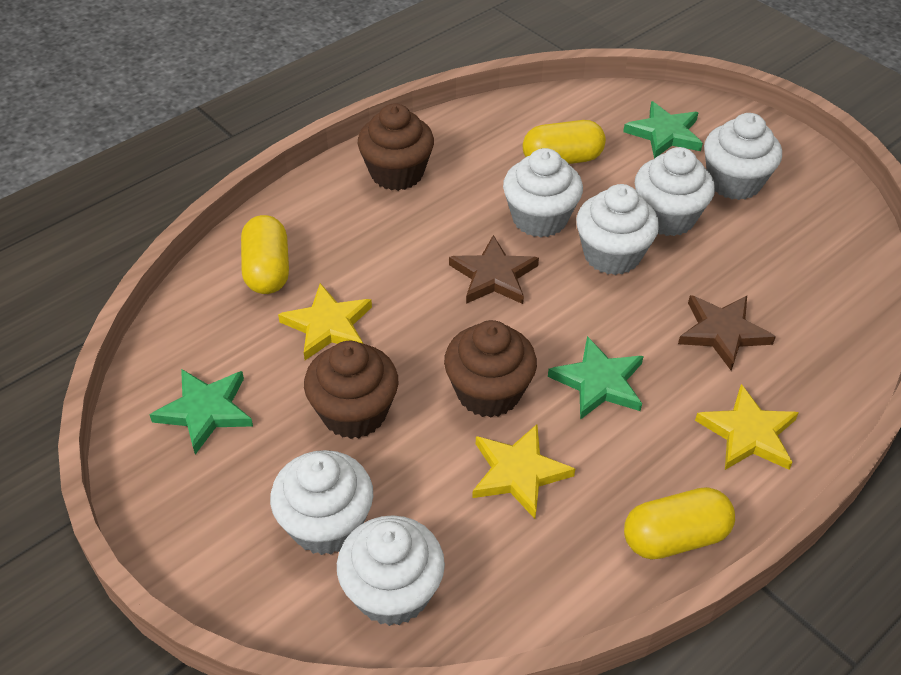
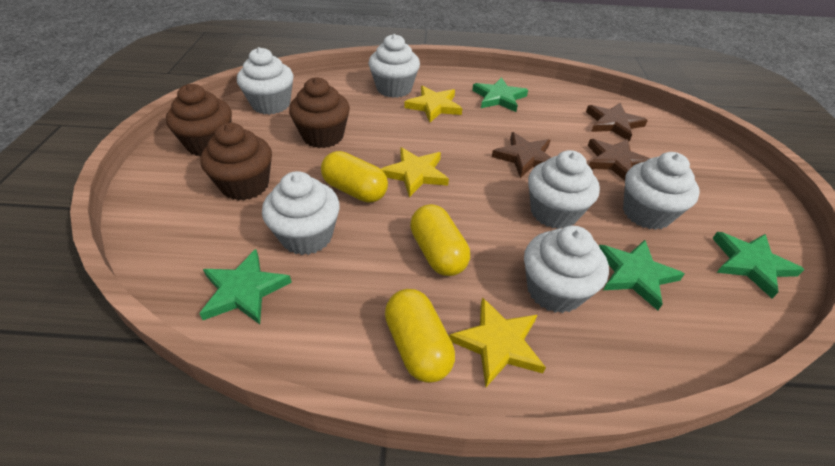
brown star: 2 -> 3
green star: 3 -> 4

